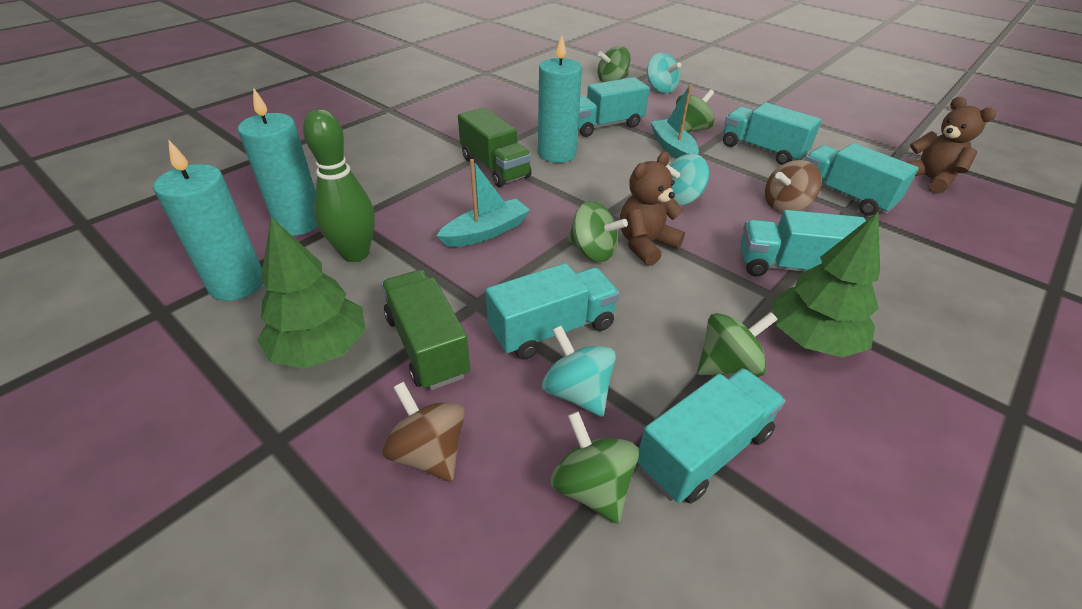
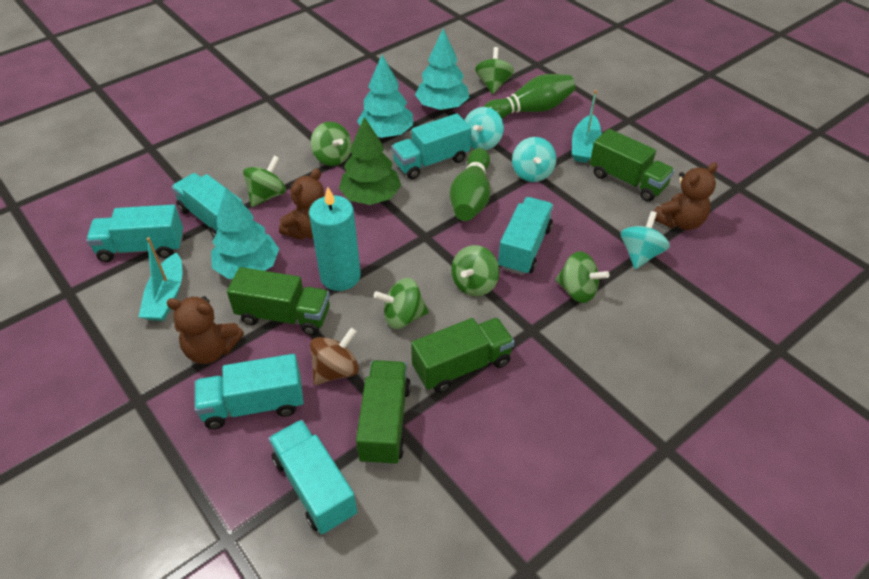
brown spinning top: 2 -> 1
brown teddy bear: 2 -> 3
green bowling pin: 1 -> 2
green spinning top: 5 -> 6
green tree: 2 -> 1
green truck: 2 -> 4
turquoise candle: 3 -> 1
turquoise tree: 0 -> 3

